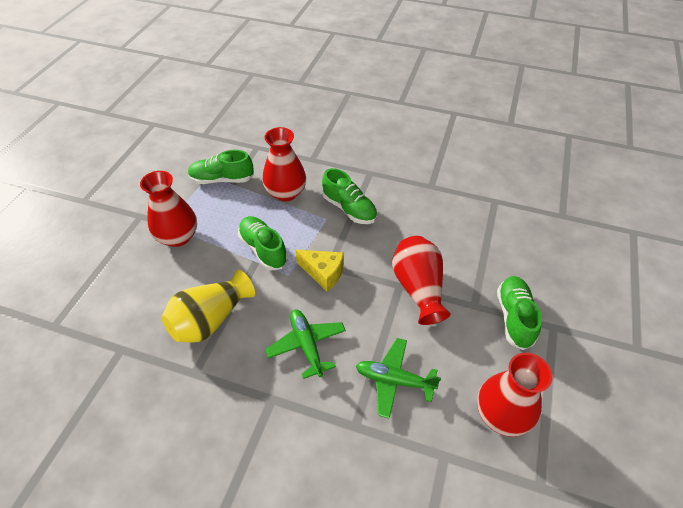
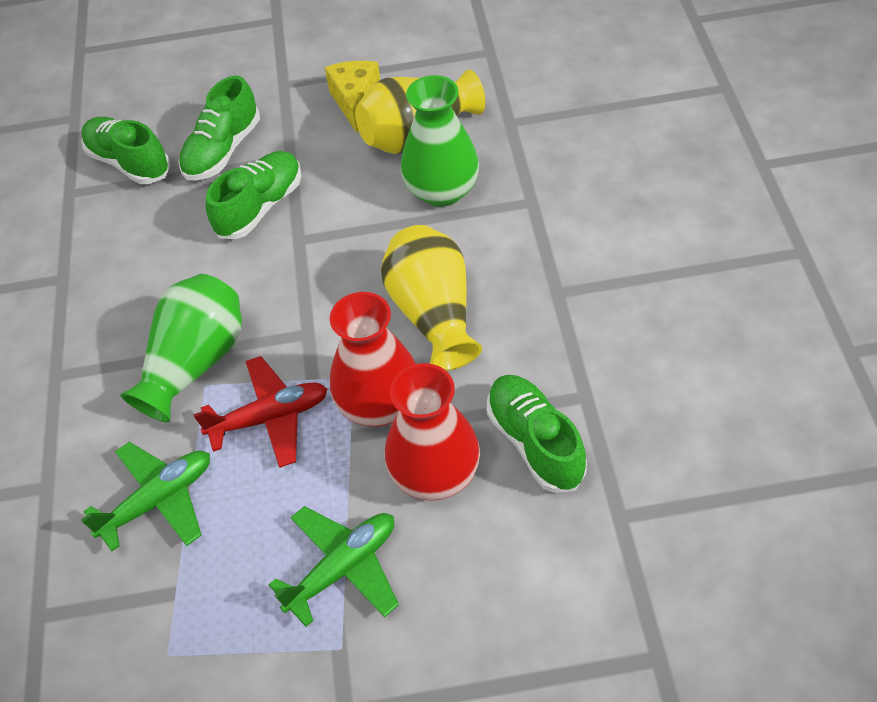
green vase: 0 -> 2
red plane: 0 -> 1
red vase: 4 -> 2
yellow vase: 1 -> 2

